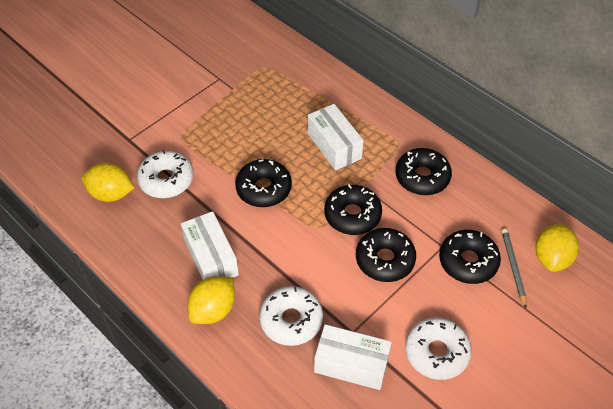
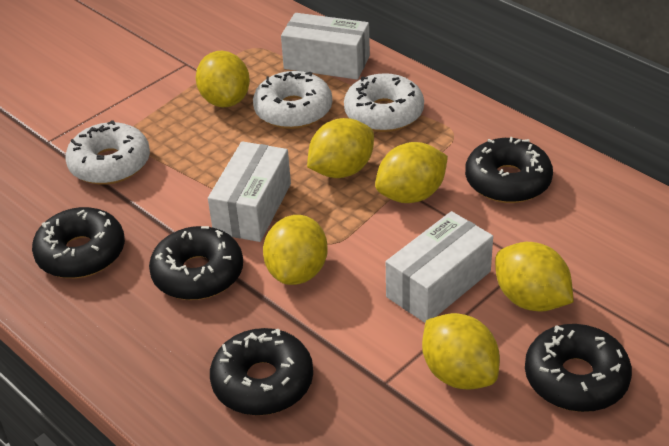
grey pencil: 1 -> 0
yellow lemon: 3 -> 6

